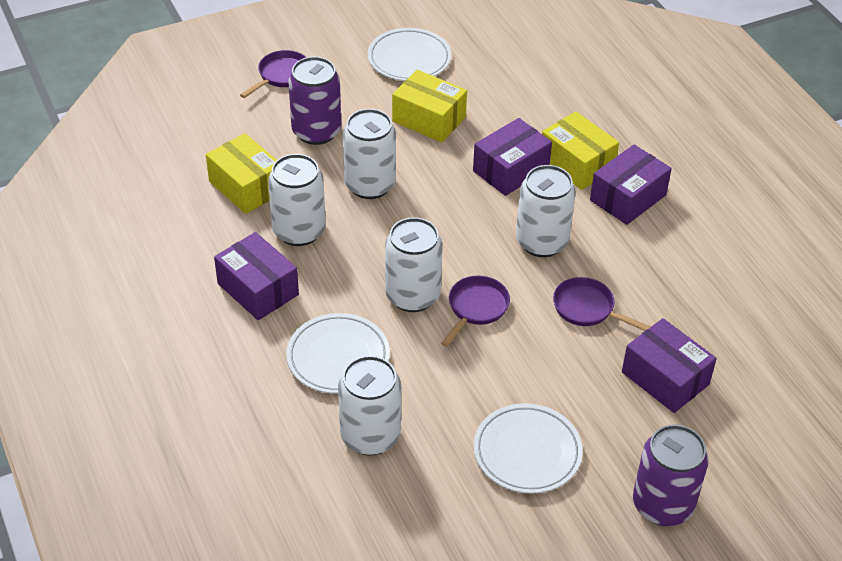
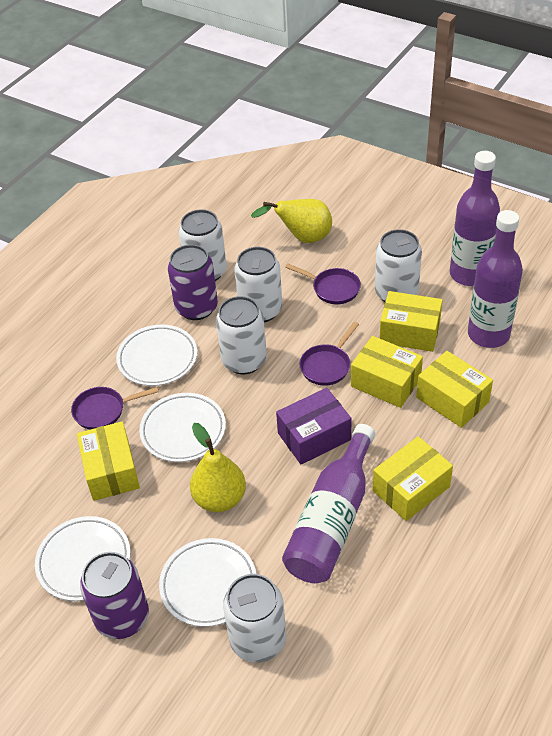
purple bottle: 0 -> 3
purple box: 4 -> 1
white plate: 3 -> 4
yellow box: 3 -> 5
yellow pear: 0 -> 2

